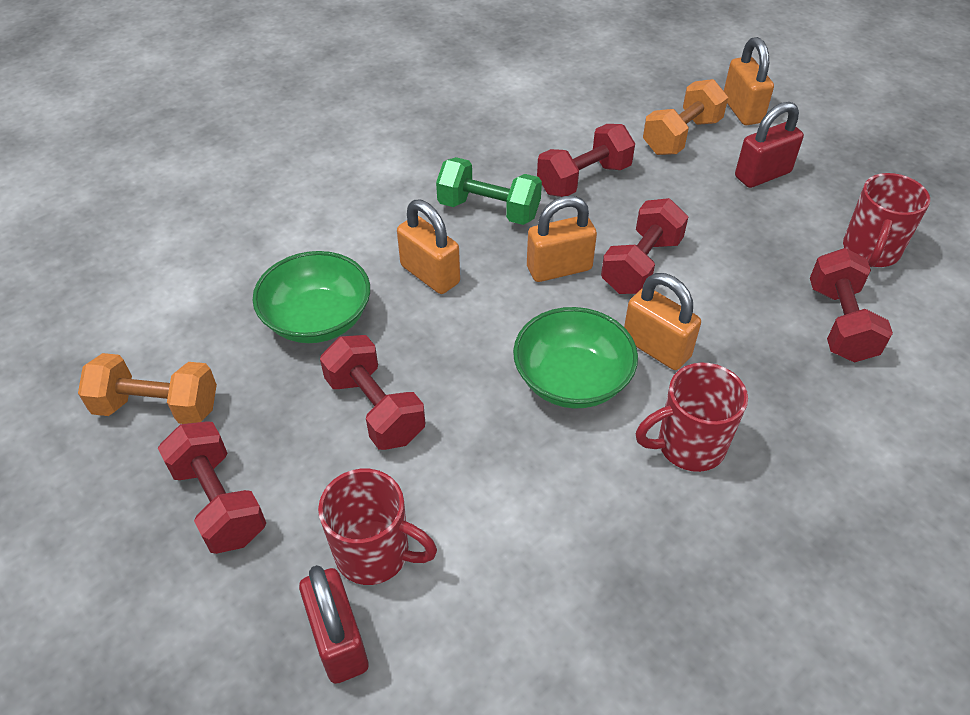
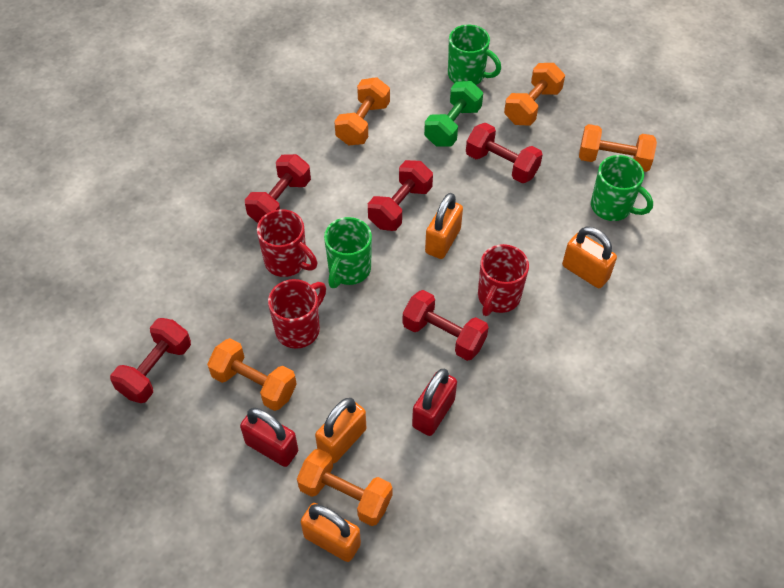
green bowl: 2 -> 0
green mug: 0 -> 3
orange dumbbell: 2 -> 5

